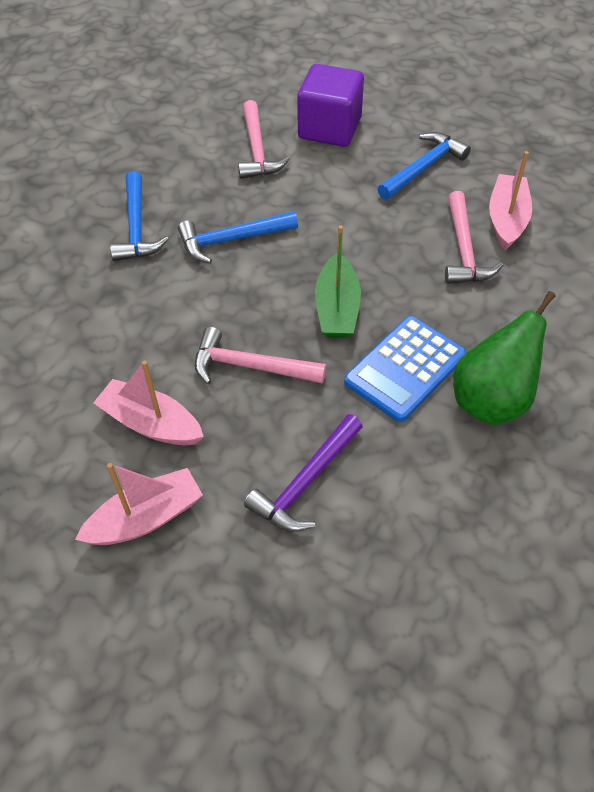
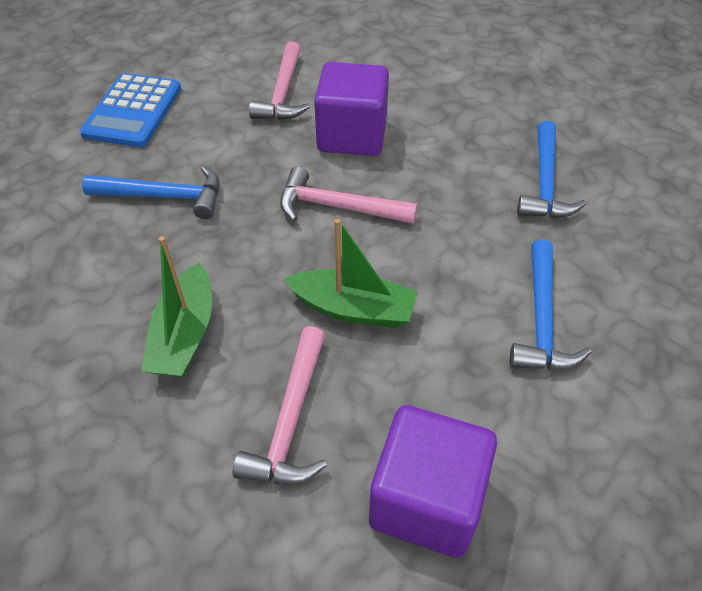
green boat: 1 -> 2
green pear: 1 -> 0
pink boat: 3 -> 0
purple cube: 1 -> 2
purple hammer: 1 -> 0

